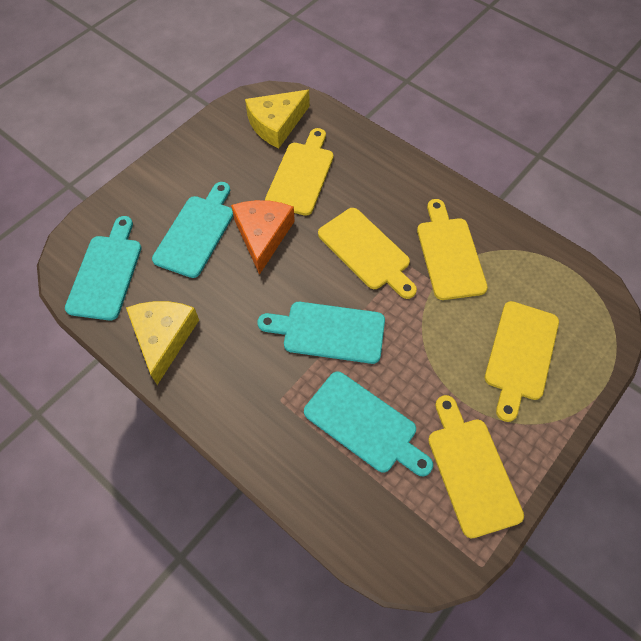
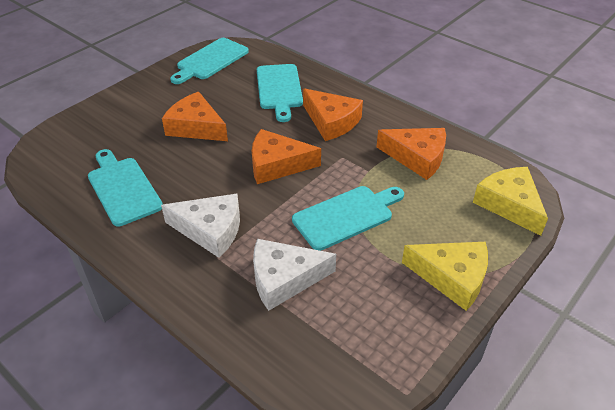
orange cheese: 1 -> 4
white cheese: 0 -> 2
yellow cutting board: 5 -> 0

